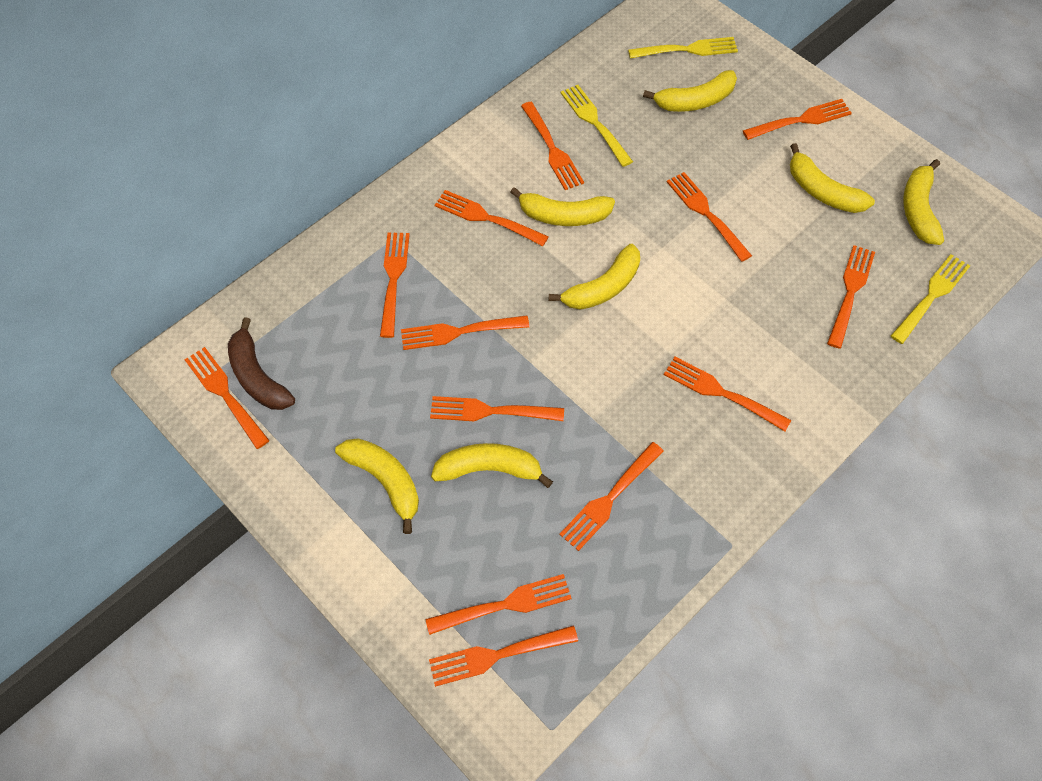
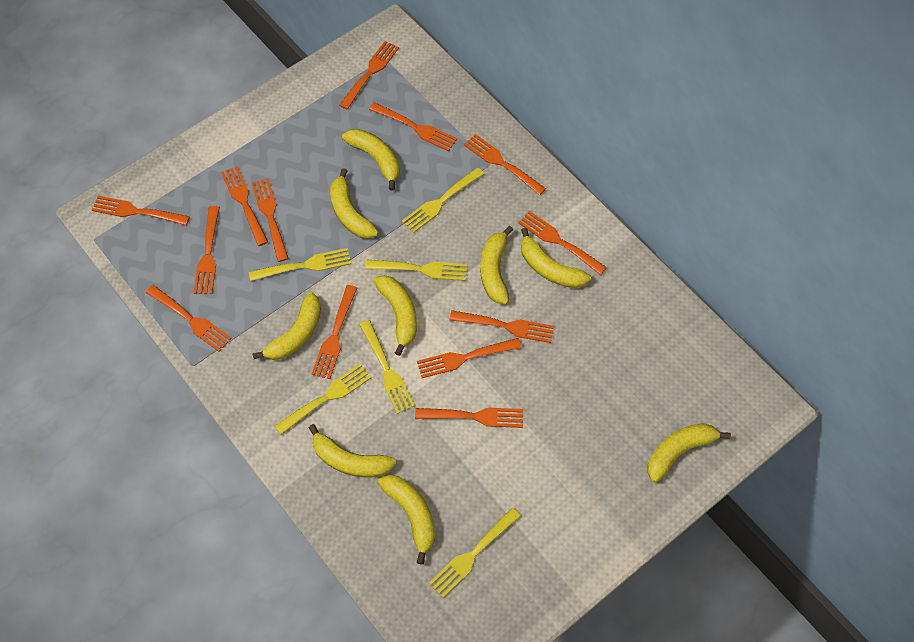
brown banana: 1 -> 0
yellow banana: 7 -> 9
yellow fork: 3 -> 6

